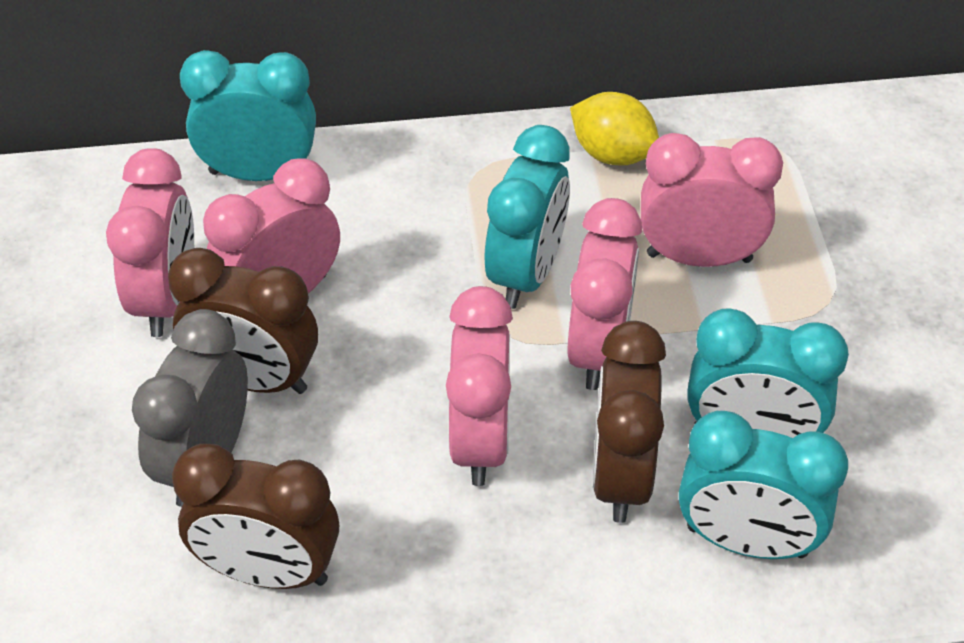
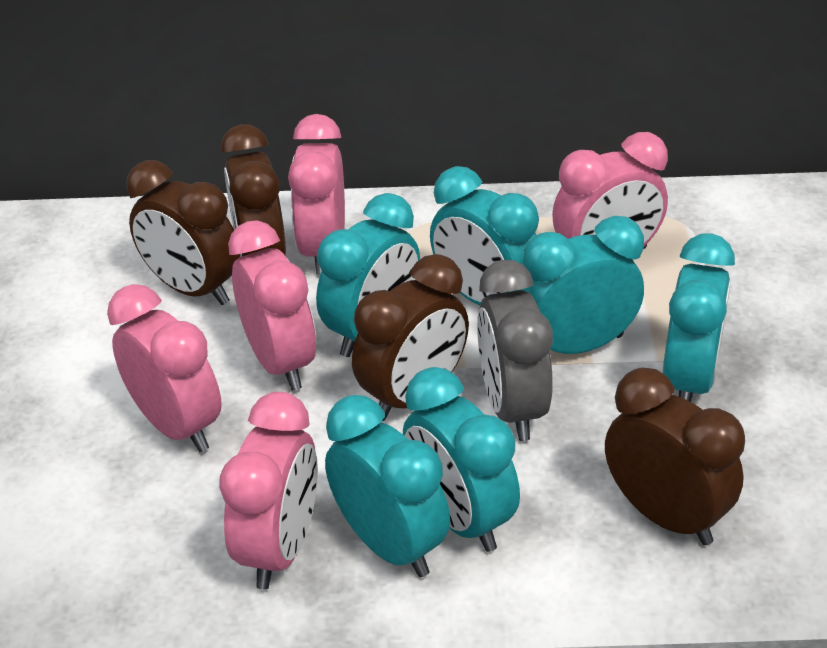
brown clock: 3 -> 4
turquoise clock: 4 -> 6
yellow lemon: 1 -> 0

